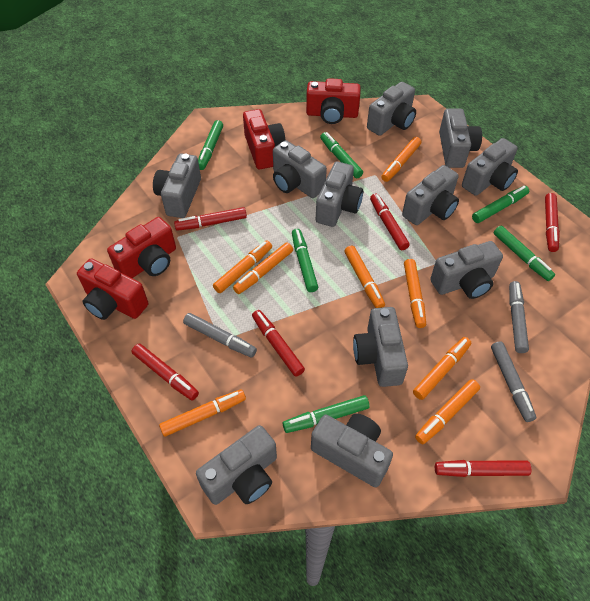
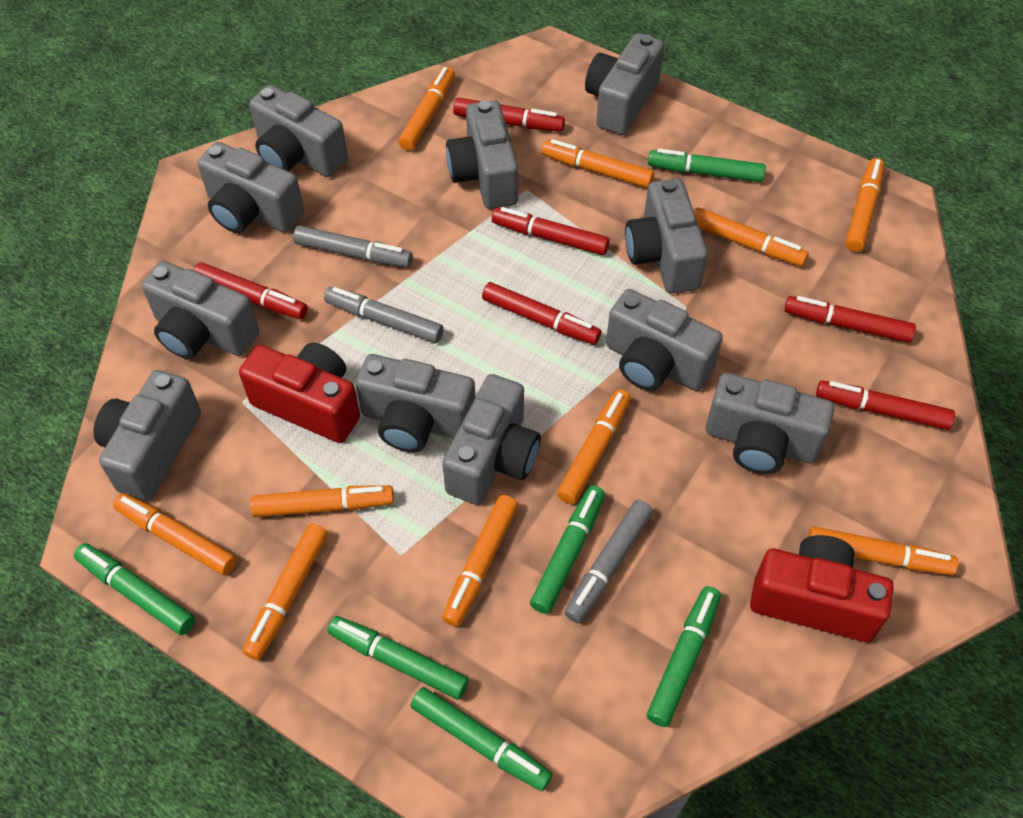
orange marker: 8 -> 10
red camera: 4 -> 2

